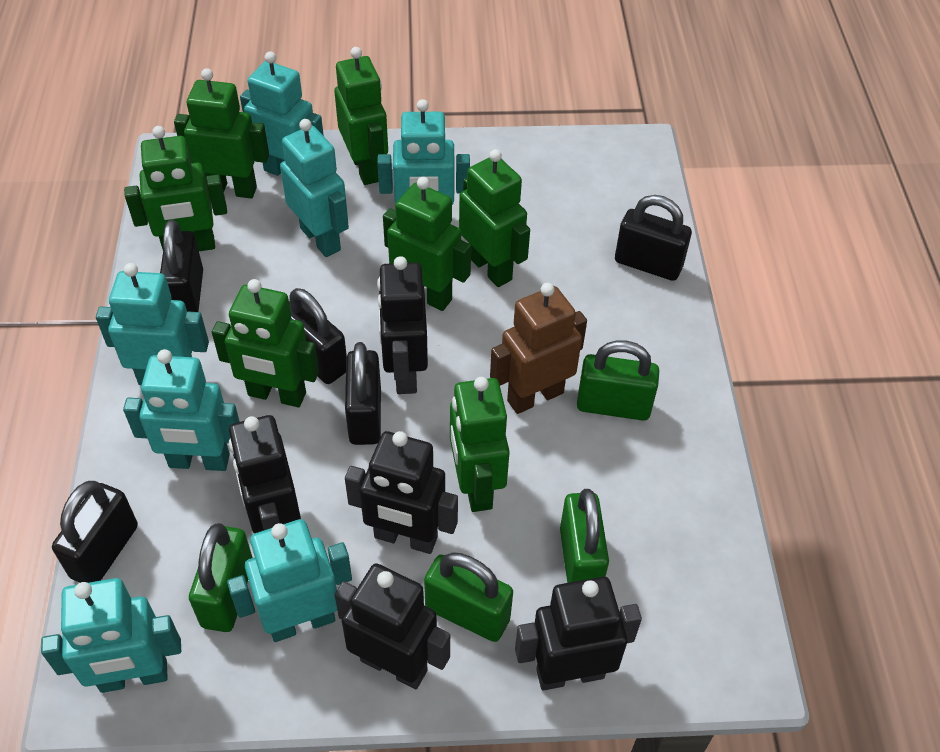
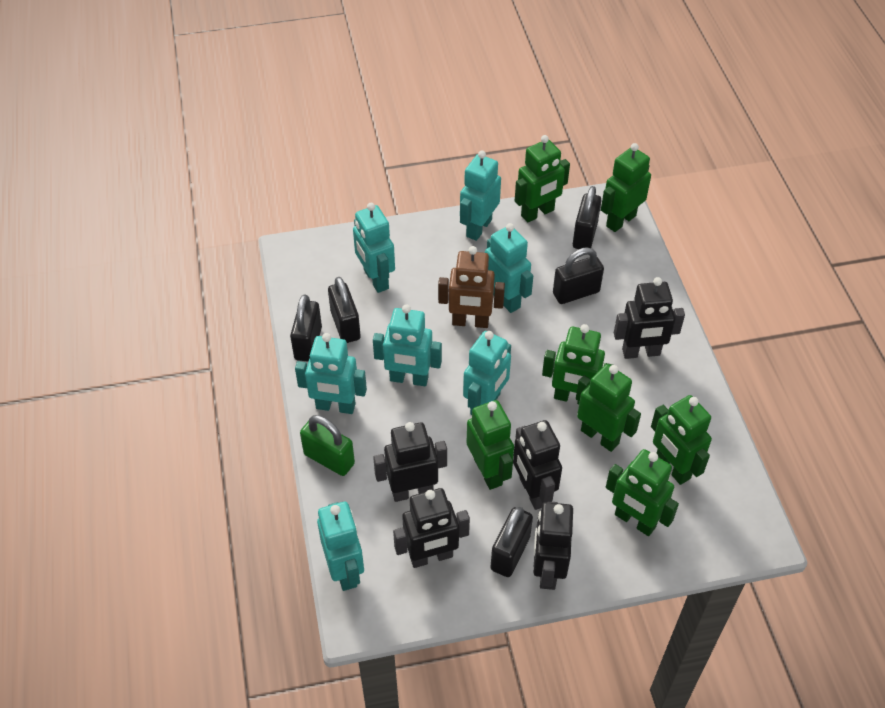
green padlock: 4 -> 1

